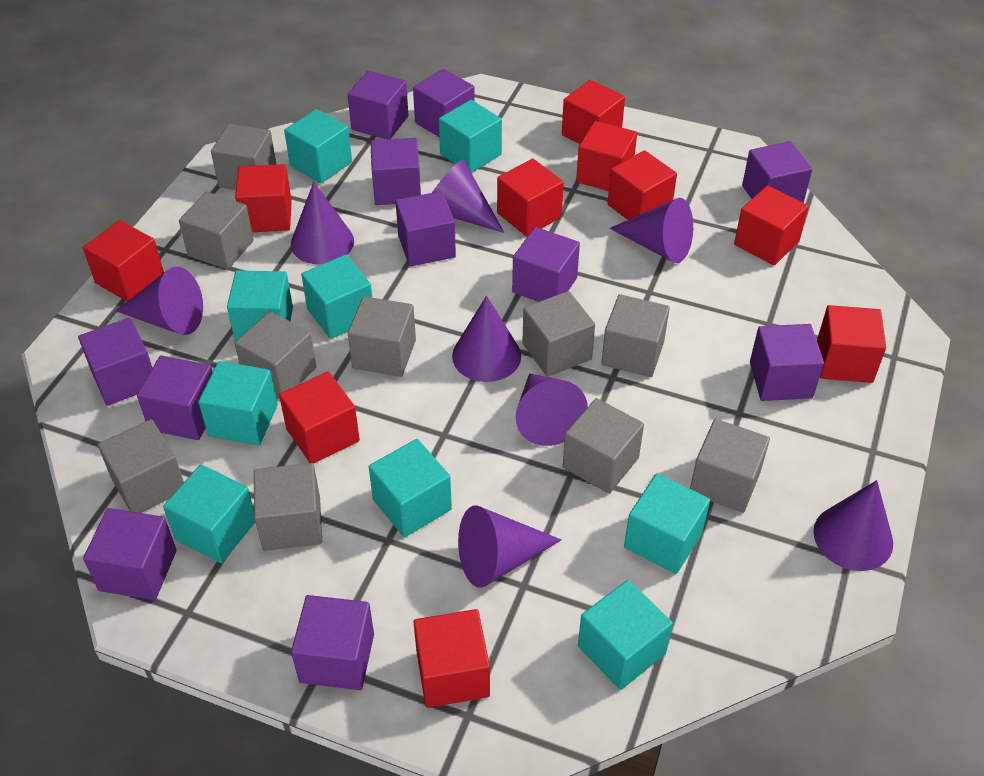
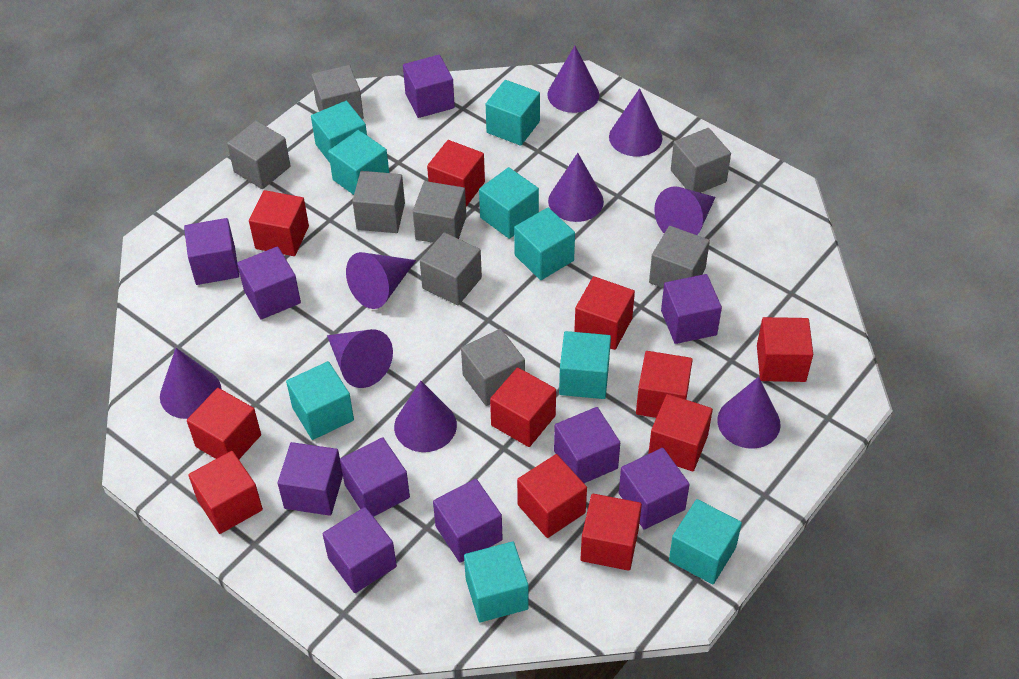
grey cube: 10 -> 8
purple cone: 8 -> 9
purple cube: 11 -> 10
red cube: 10 -> 11

